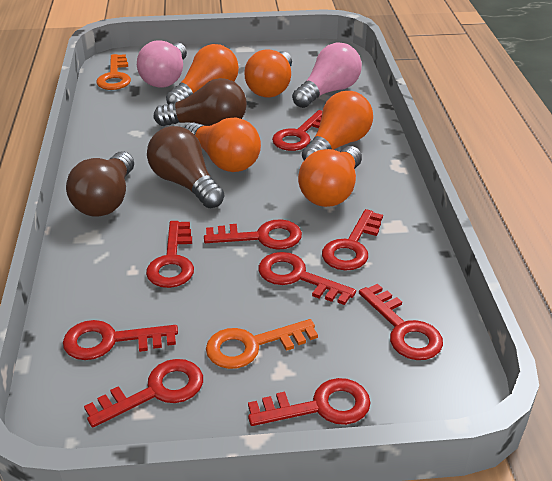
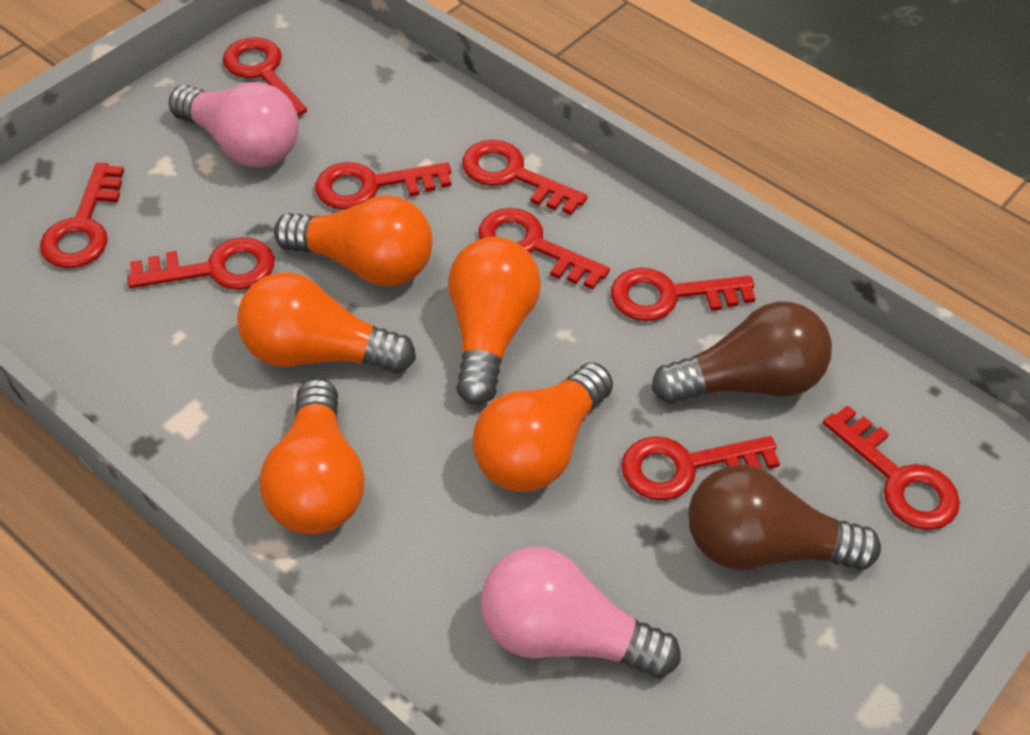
brown light bulb: 3 -> 2
orange key: 2 -> 0

